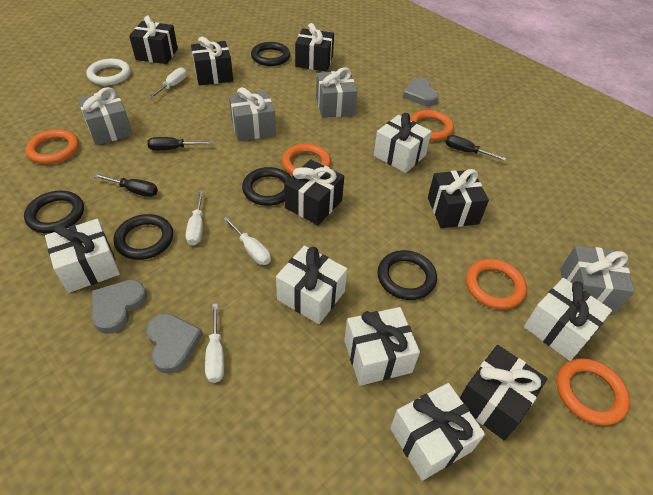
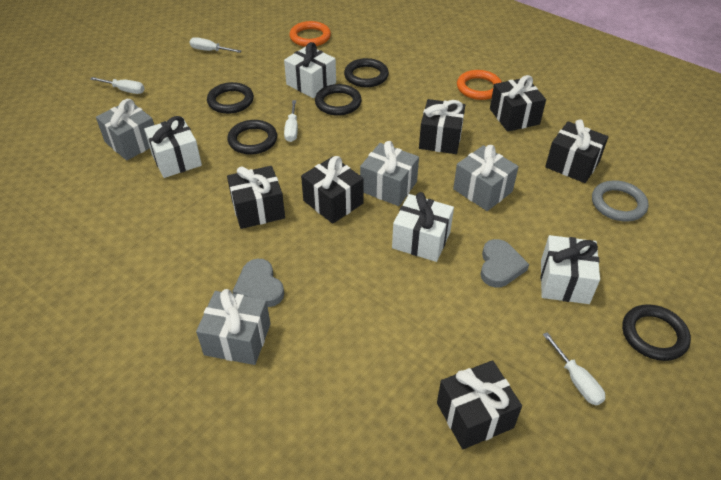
black screwdriver: 3 -> 0
grey heart: 3 -> 2
grey ring: 0 -> 1
orange ring: 5 -> 2
white gift: 6 -> 4
white ring: 1 -> 0

